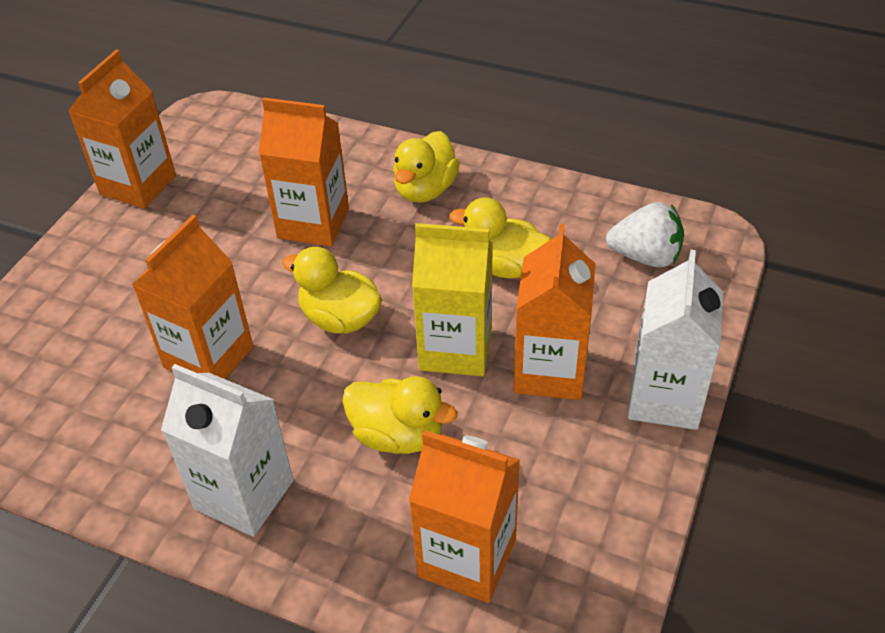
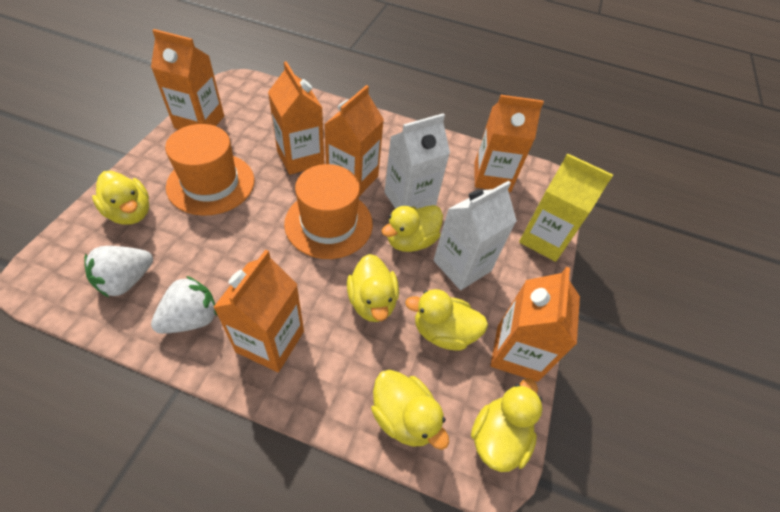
orange carton: 5 -> 6
orange hat: 0 -> 2
white strawberry: 1 -> 2
yellow duck: 4 -> 6

